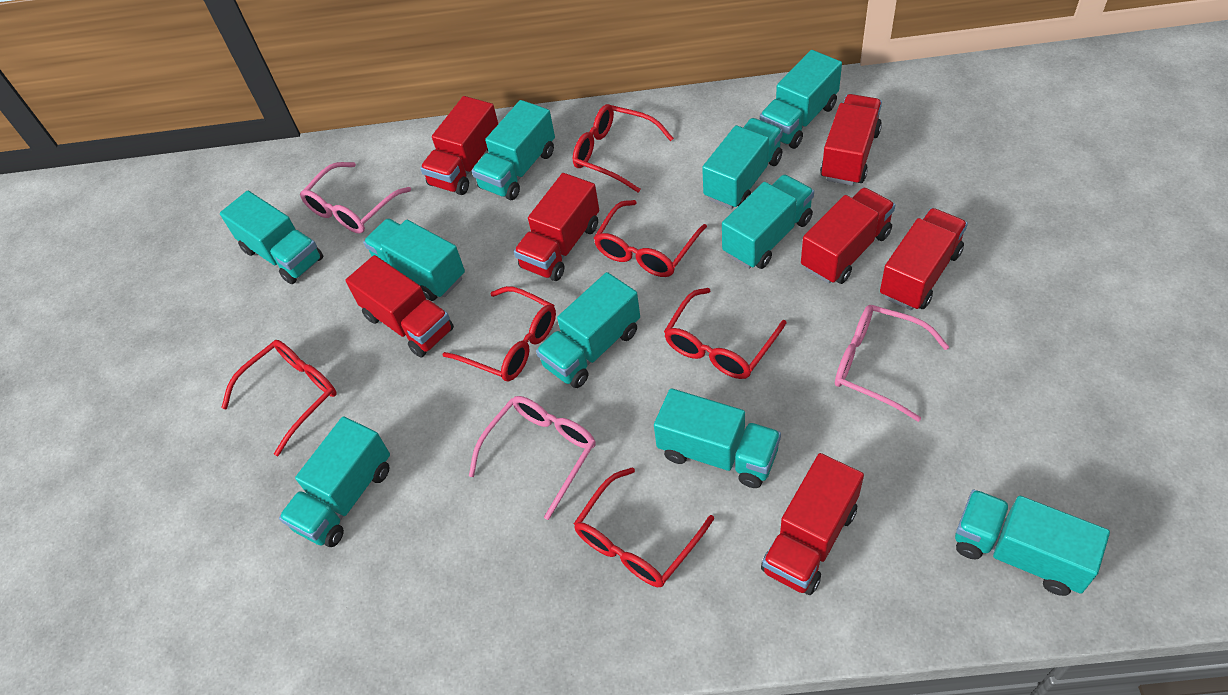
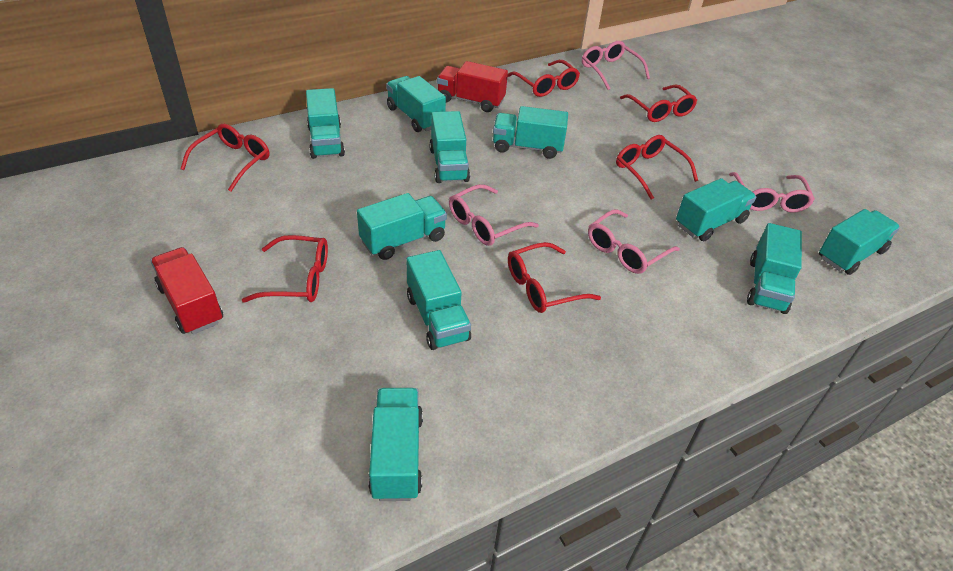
pink glasses: 3 -> 4
red truck: 7 -> 2

